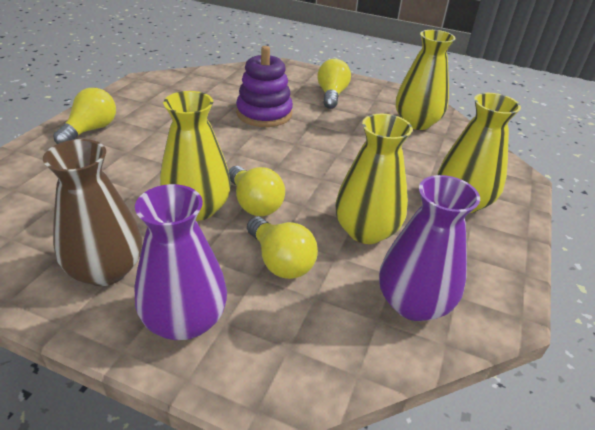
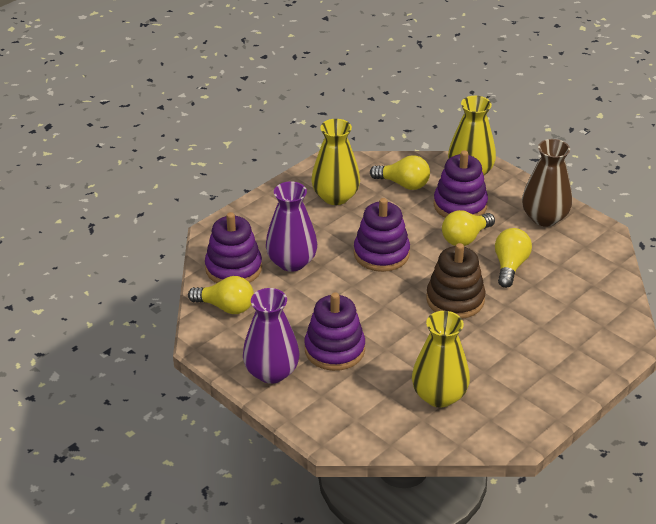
brown stacking toy: 0 -> 1
purple stacking toy: 1 -> 4
yellow vase: 4 -> 3

